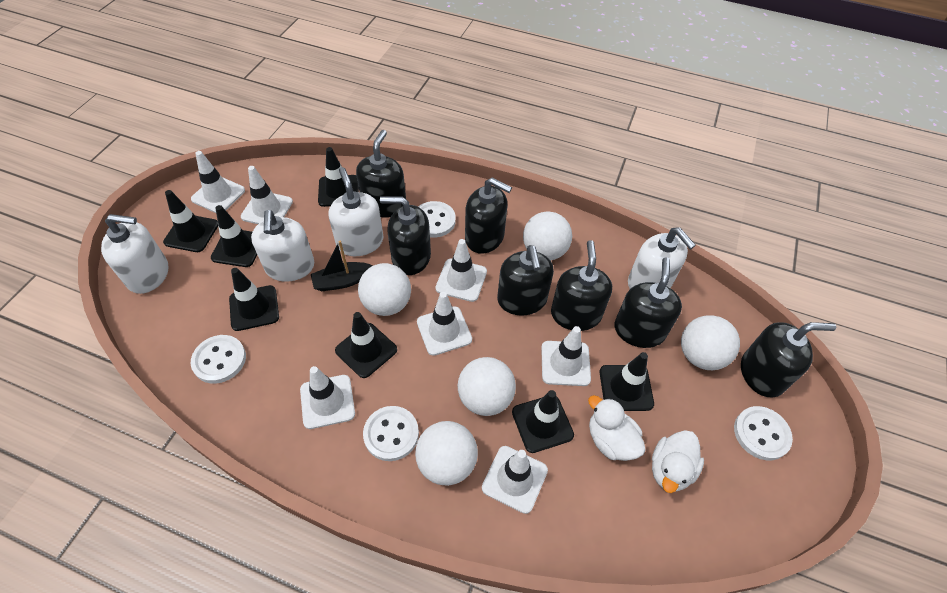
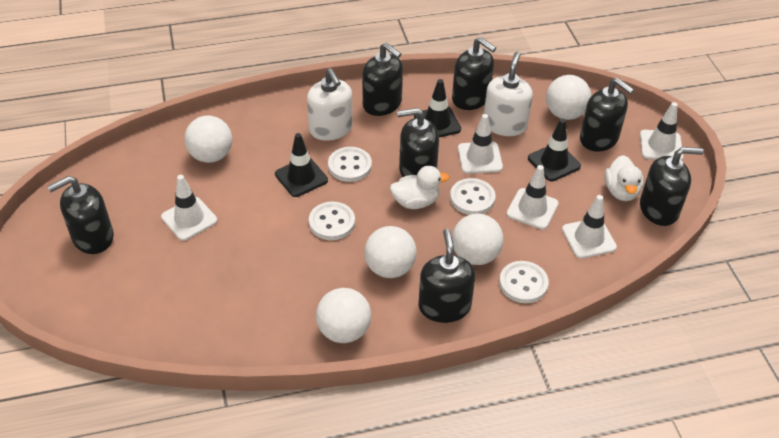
black boat: 1 -> 0
black traffic cone: 7 -> 3
white soap dispenser: 4 -> 2
white traffic cone: 7 -> 5

